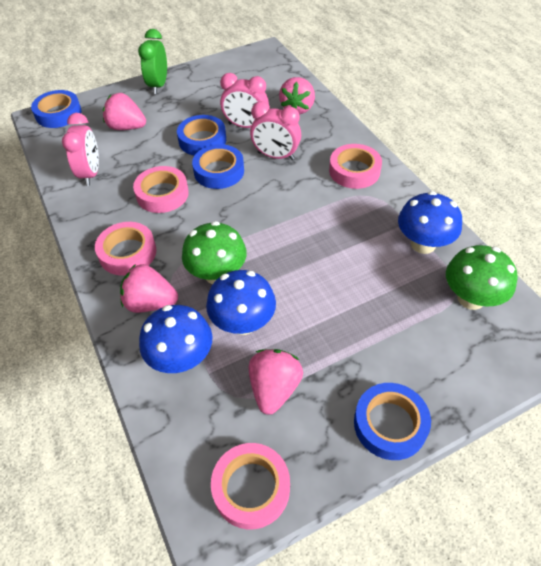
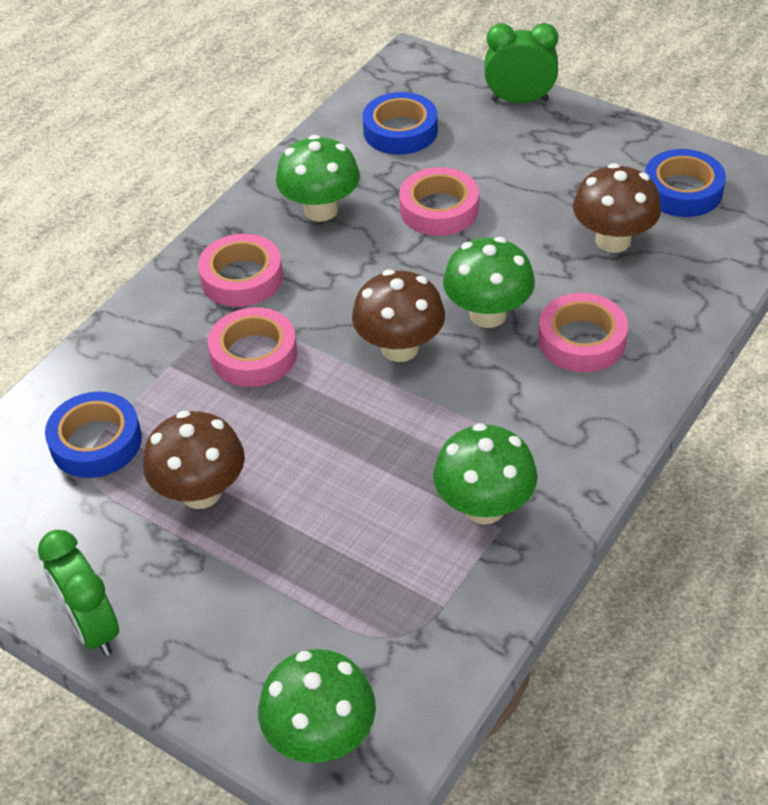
blue mushroom: 3 -> 0
blue tape: 4 -> 3
brown mushroom: 0 -> 3
green clock: 1 -> 2
green mushroom: 2 -> 4
pink clock: 3 -> 0
pink strawberry: 4 -> 0

